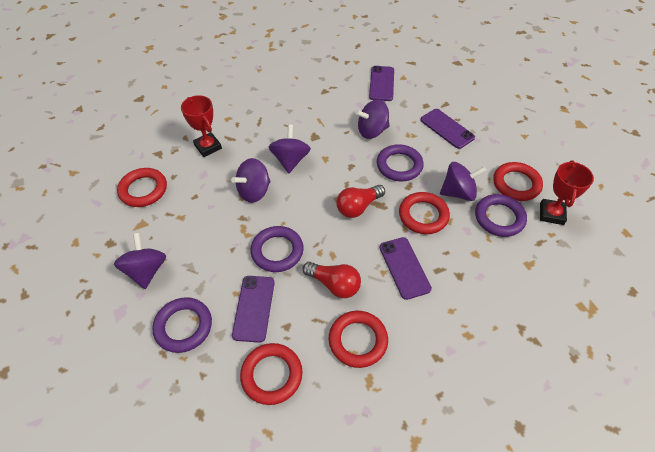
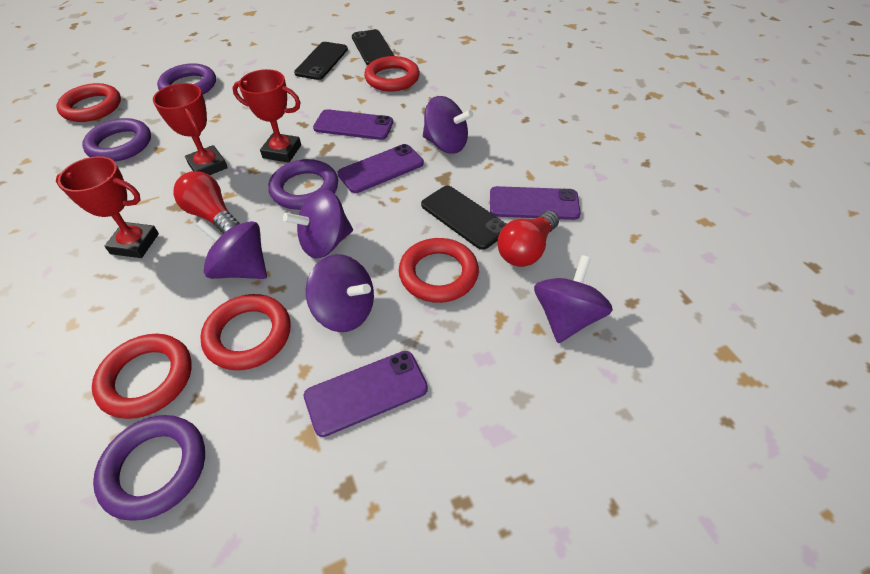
black phone: 0 -> 3
red trophy: 2 -> 3

